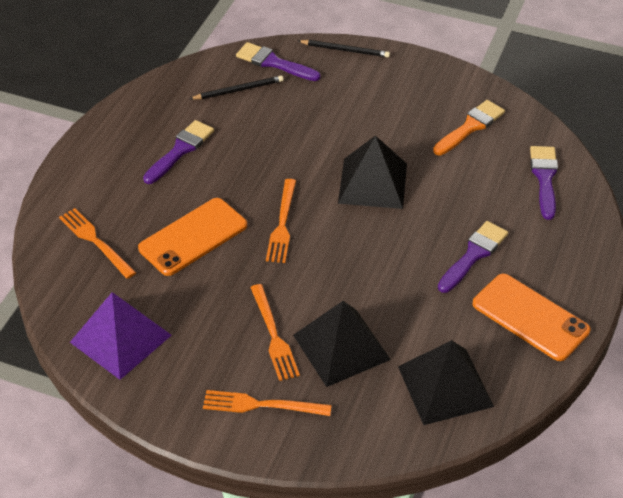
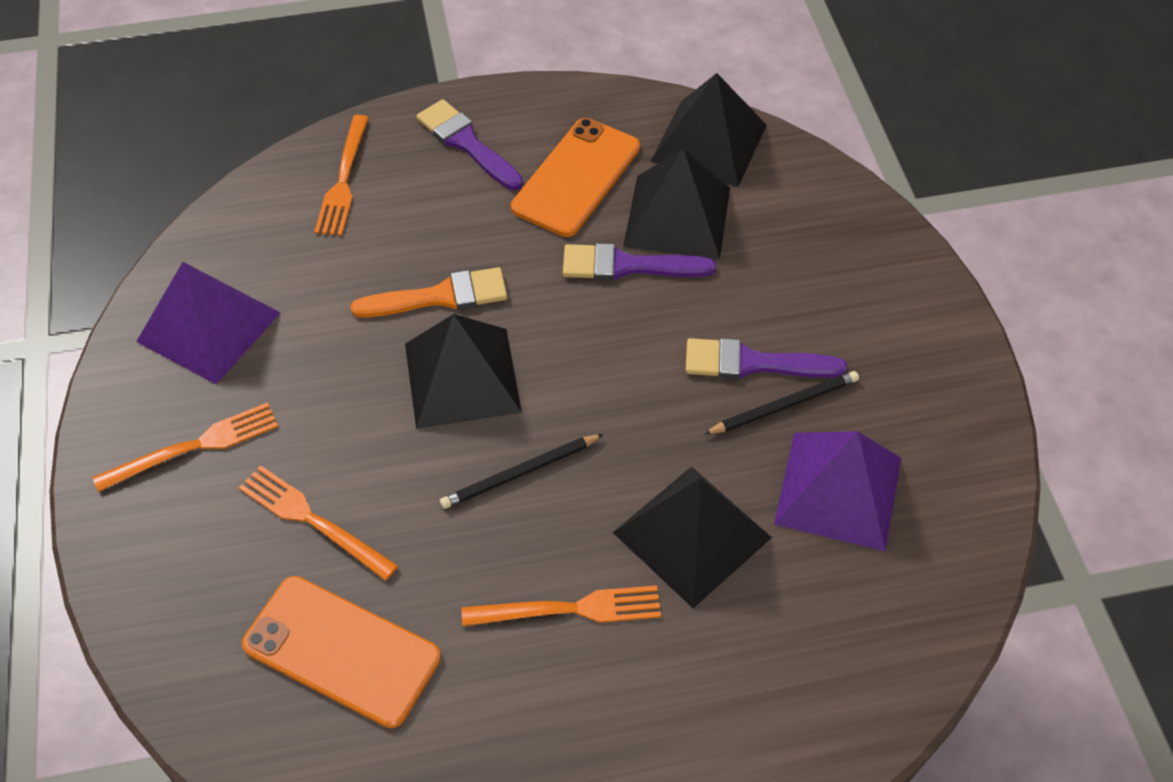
black pyramid: 3 -> 4
purple brush: 4 -> 3
purple pyramid: 1 -> 2

